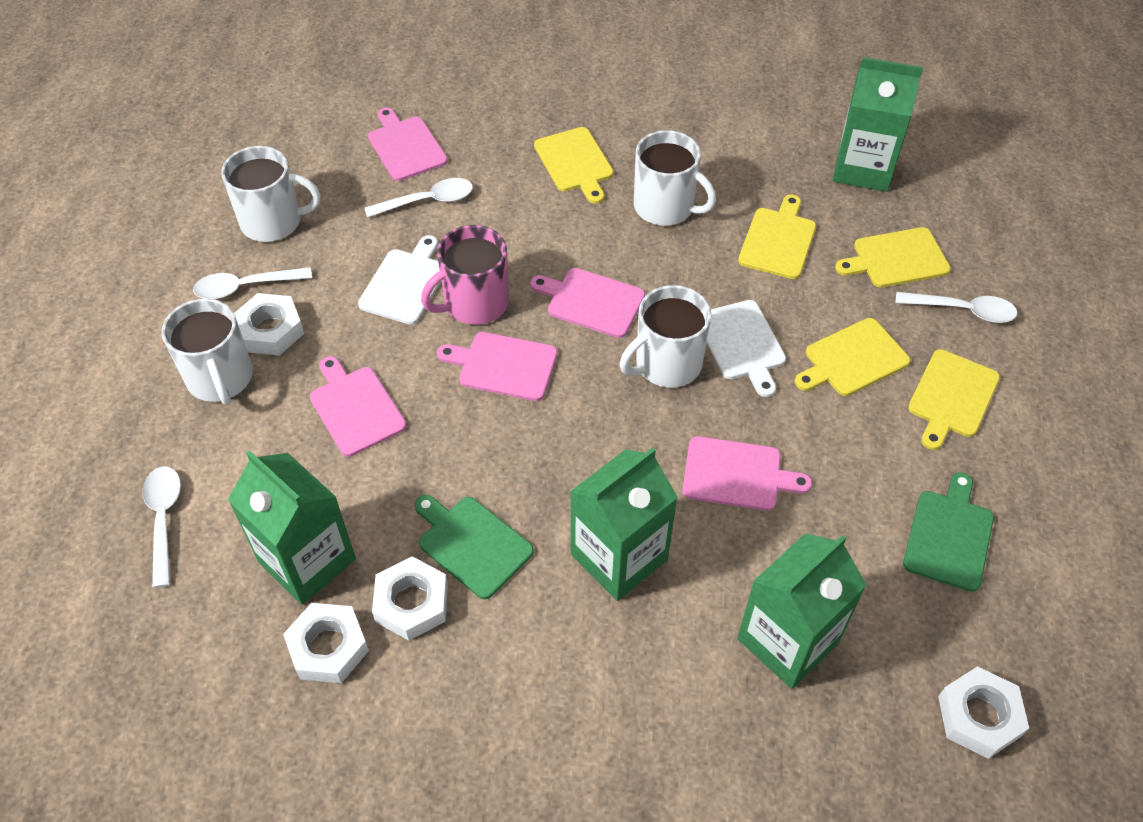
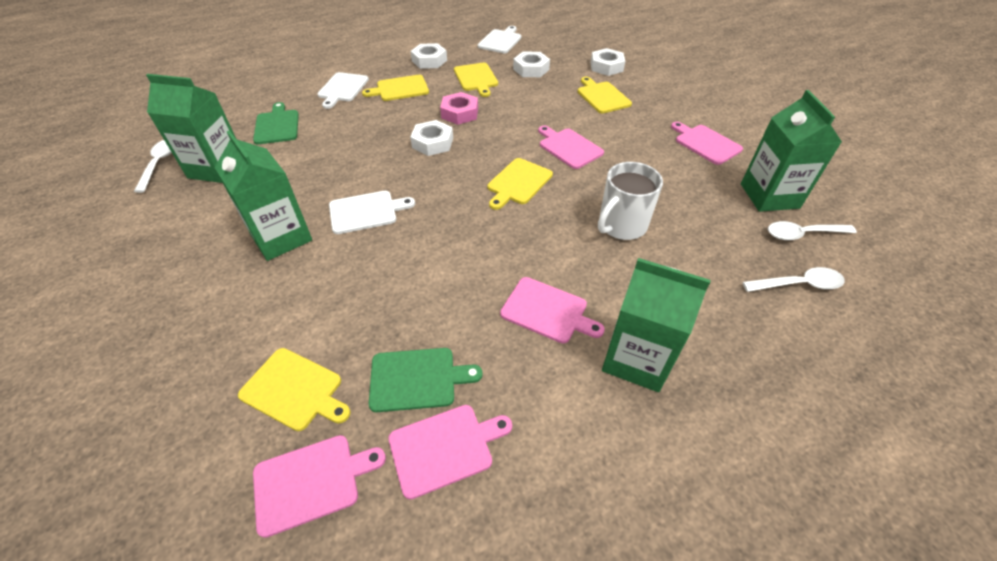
pink mug: 1 -> 0
pink nut: 0 -> 1
white cutting board: 2 -> 3
white mug: 4 -> 1
white spoon: 4 -> 3

